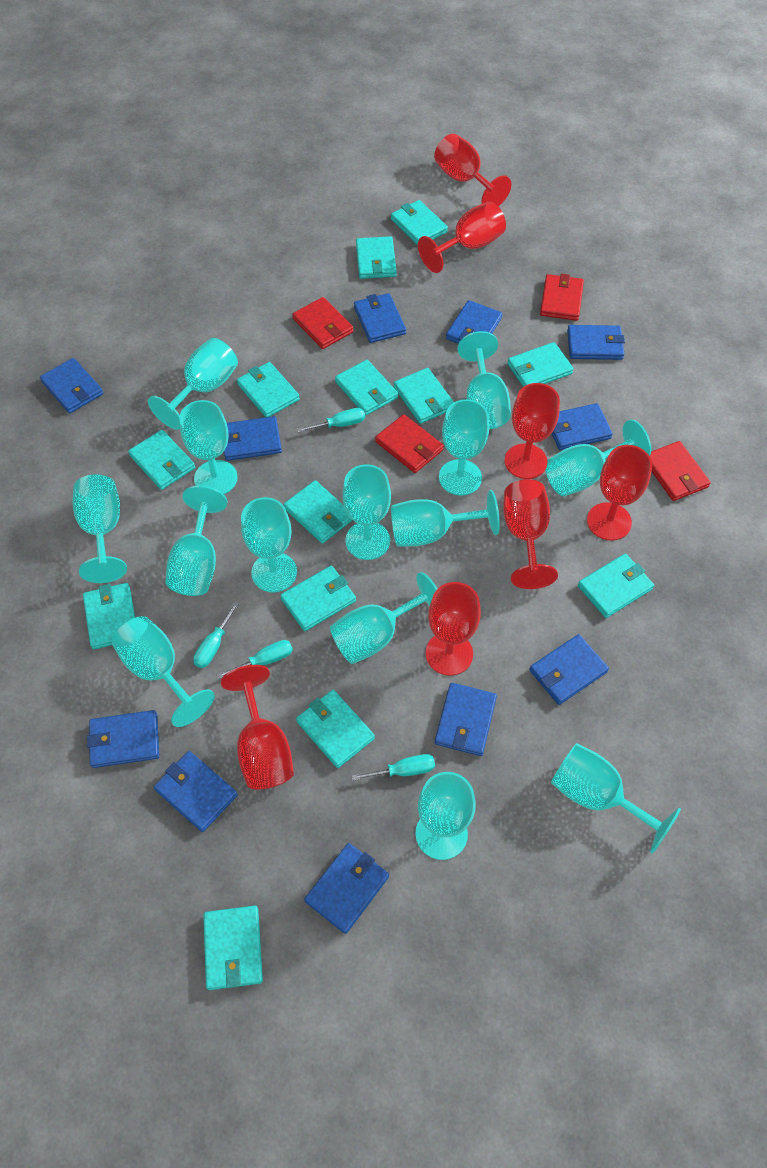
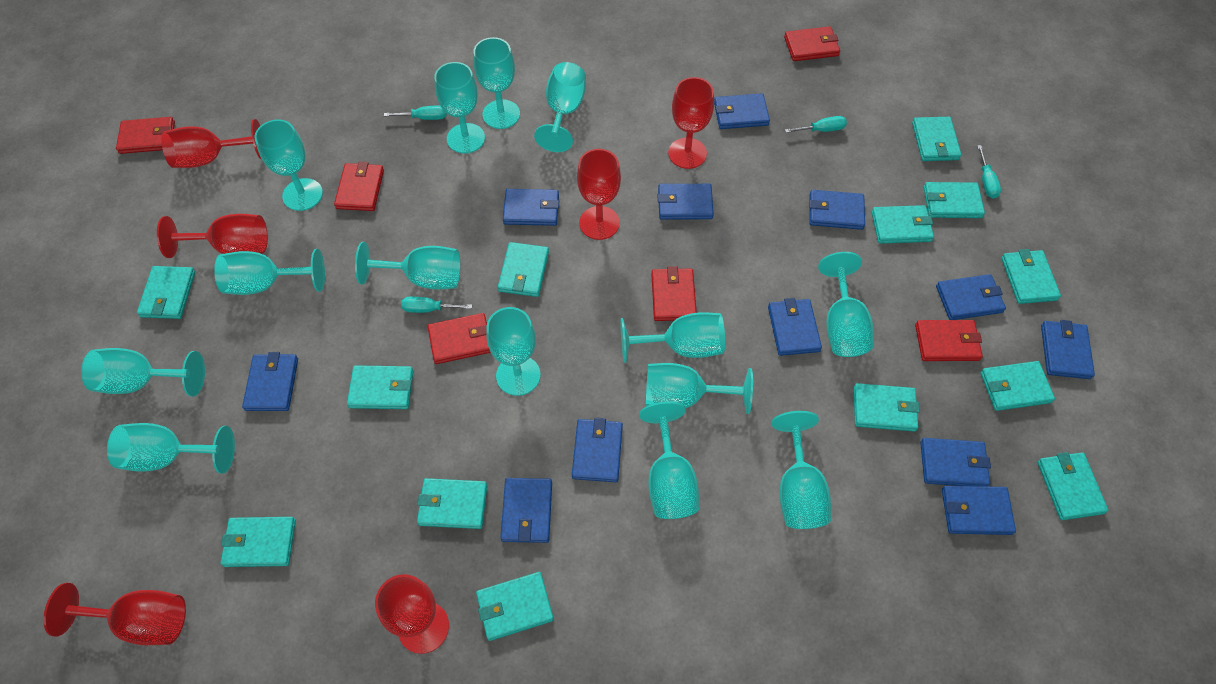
blue wallet: 11 -> 12
red goblet: 7 -> 6
red wallet: 4 -> 6

